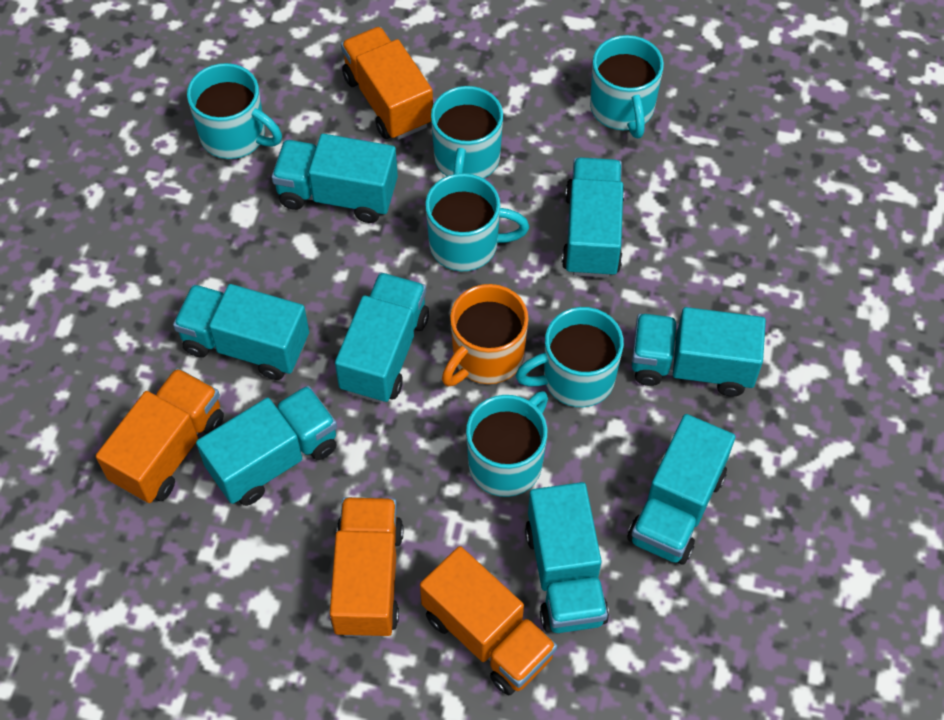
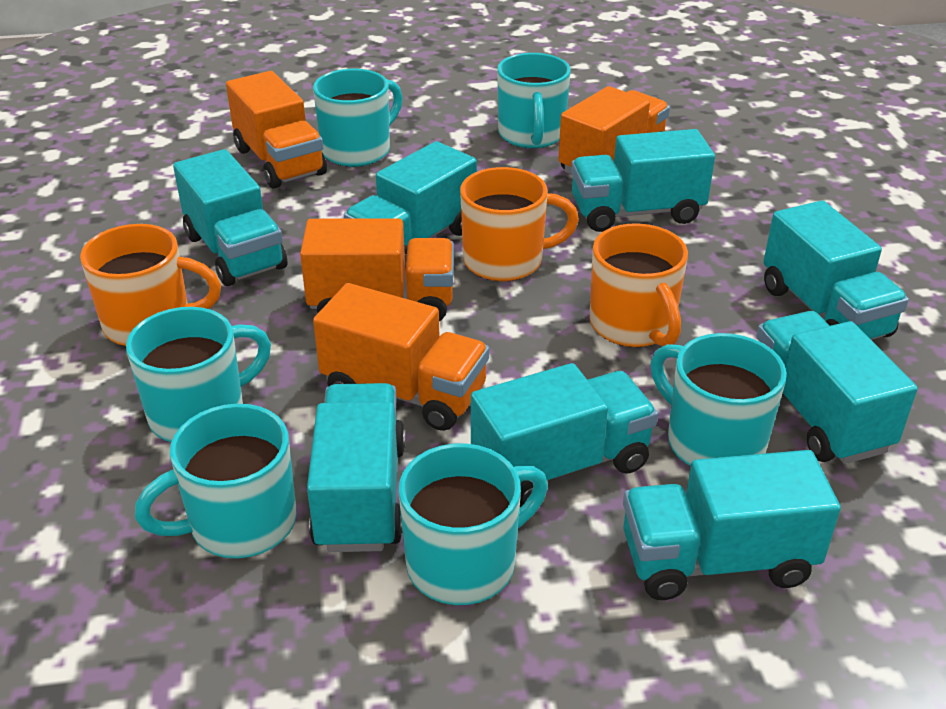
orange mug: 1 -> 3

